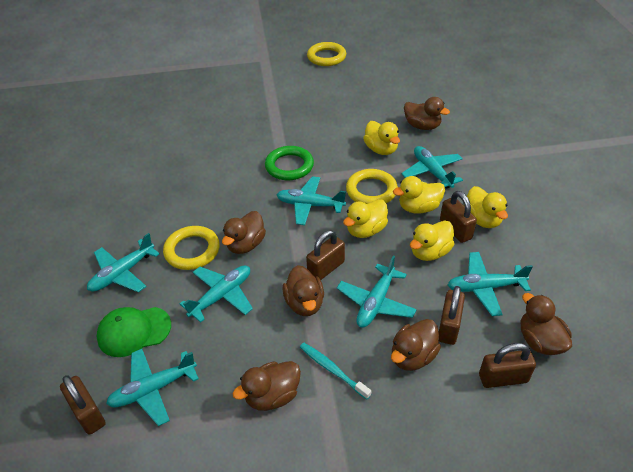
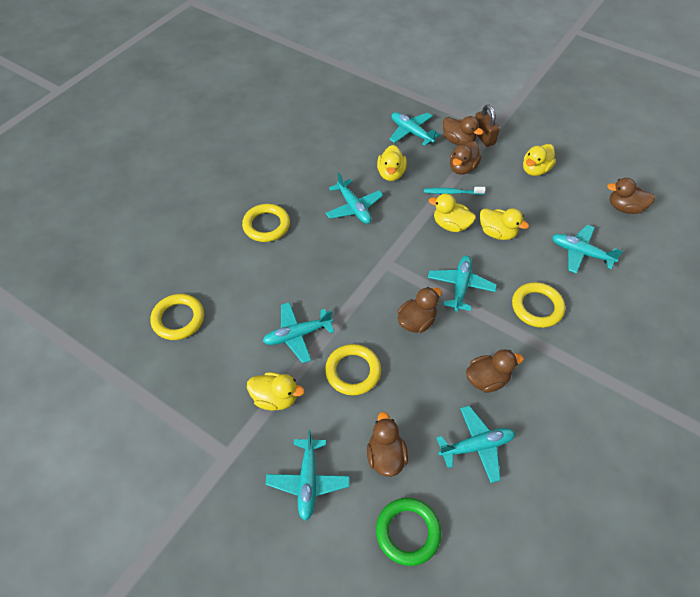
brown padlock: 5 -> 1
green cap: 1 -> 0
yellow ring: 3 -> 4

